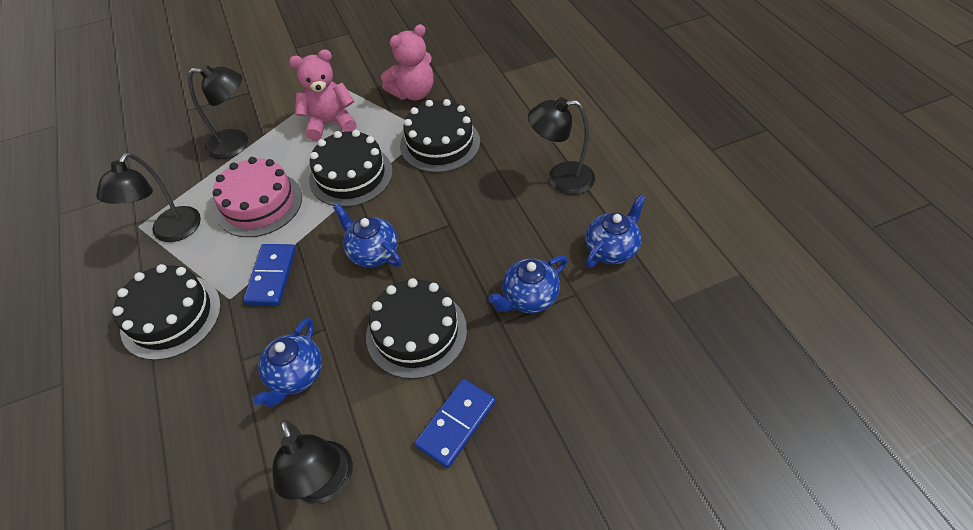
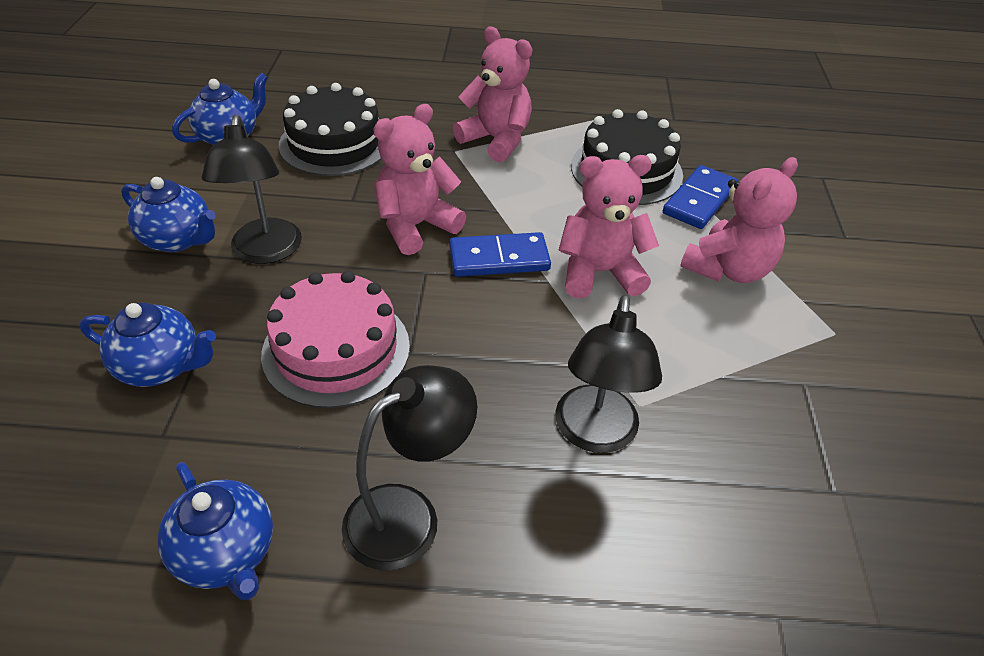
black cake: 4 -> 2
black lamp: 4 -> 3
pink teddy bear: 2 -> 4

